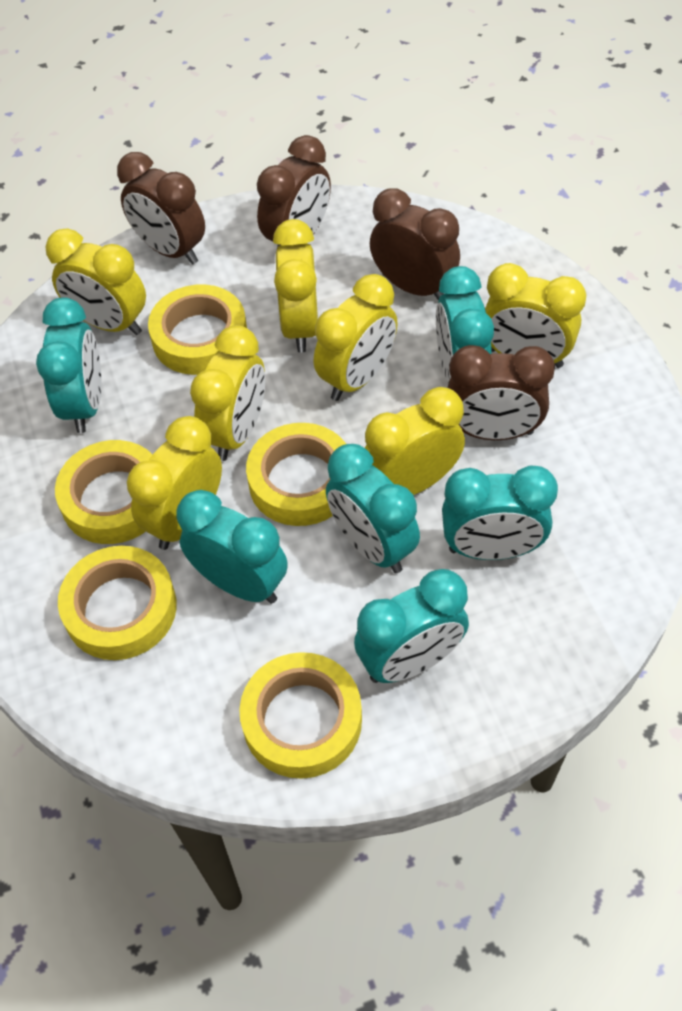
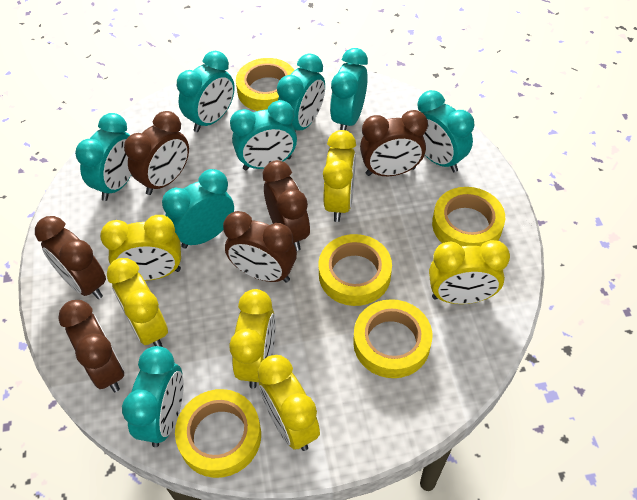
brown clock: 4 -> 6
turquoise clock: 6 -> 8
yellow clock: 7 -> 6

